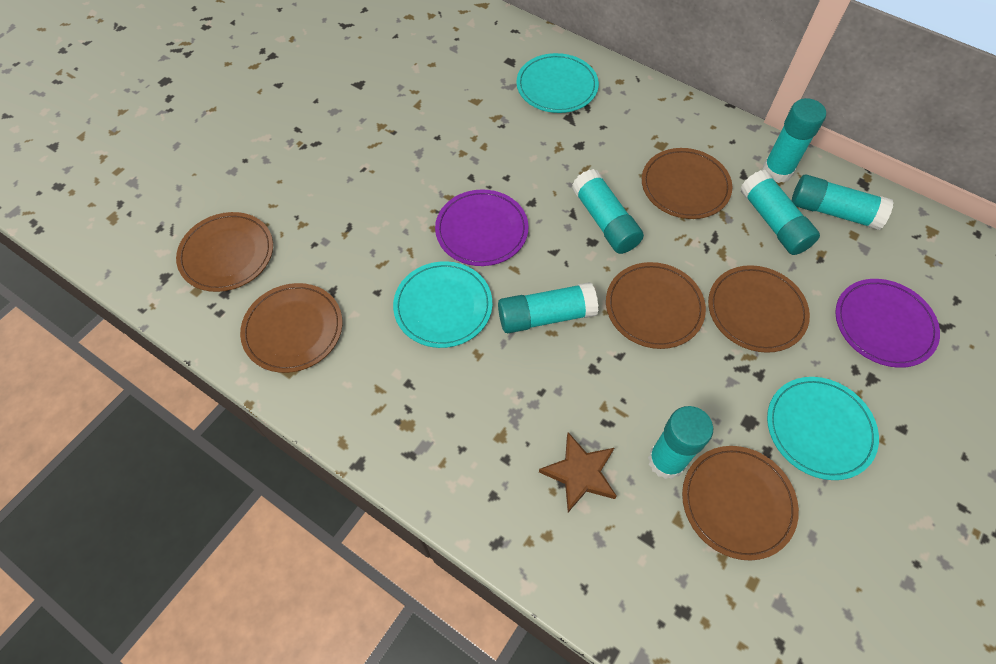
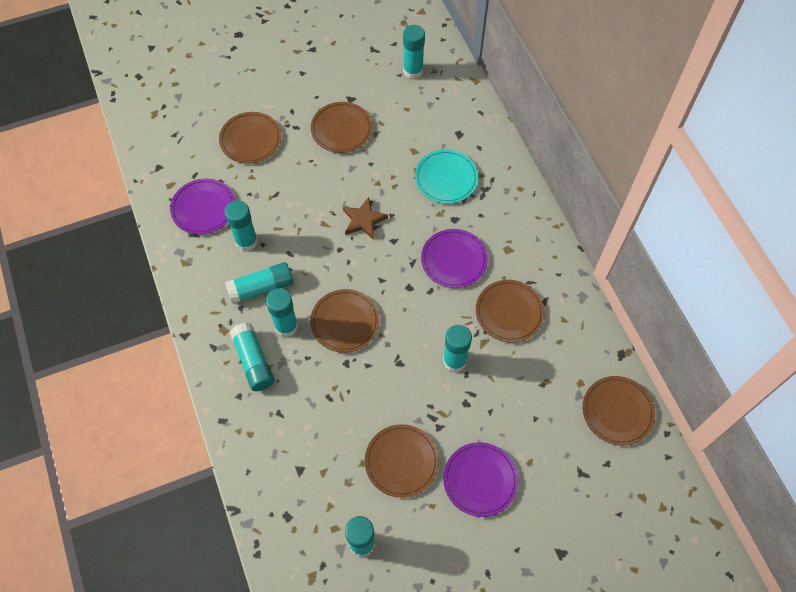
purple plate: 2 -> 3
turquoise glue stick: 6 -> 7
turquoise plate: 3 -> 1

